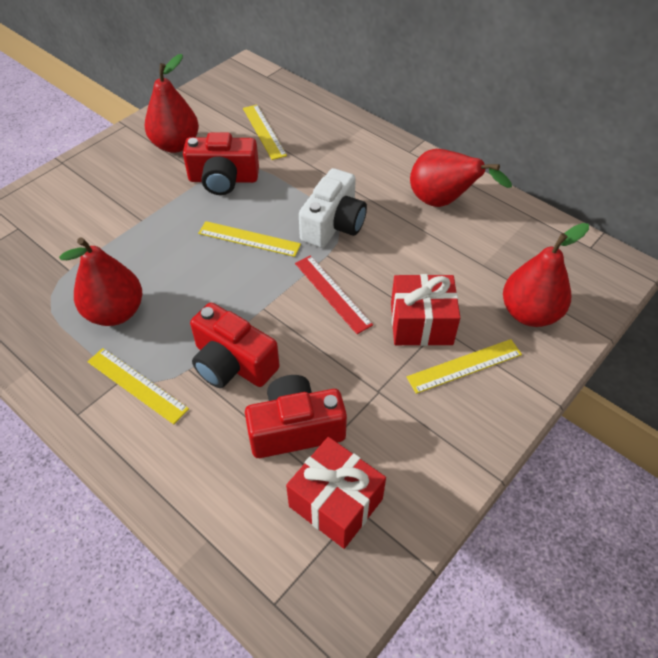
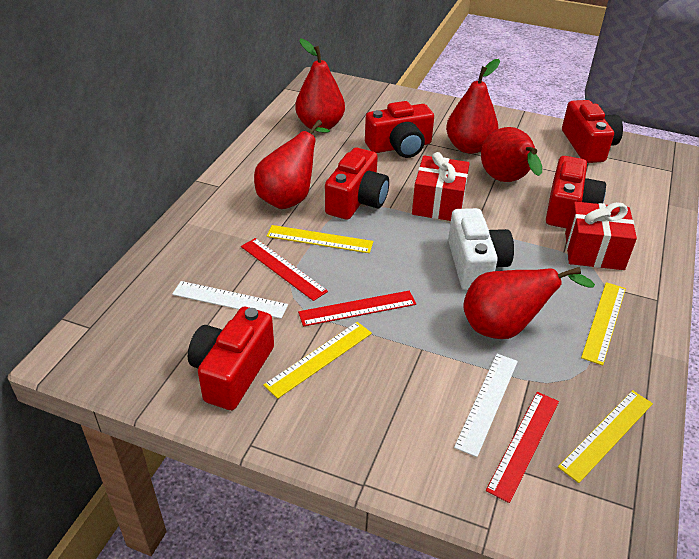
red camera: 3 -> 5
red pear: 4 -> 5
red ruler: 1 -> 3
white ruler: 0 -> 2

